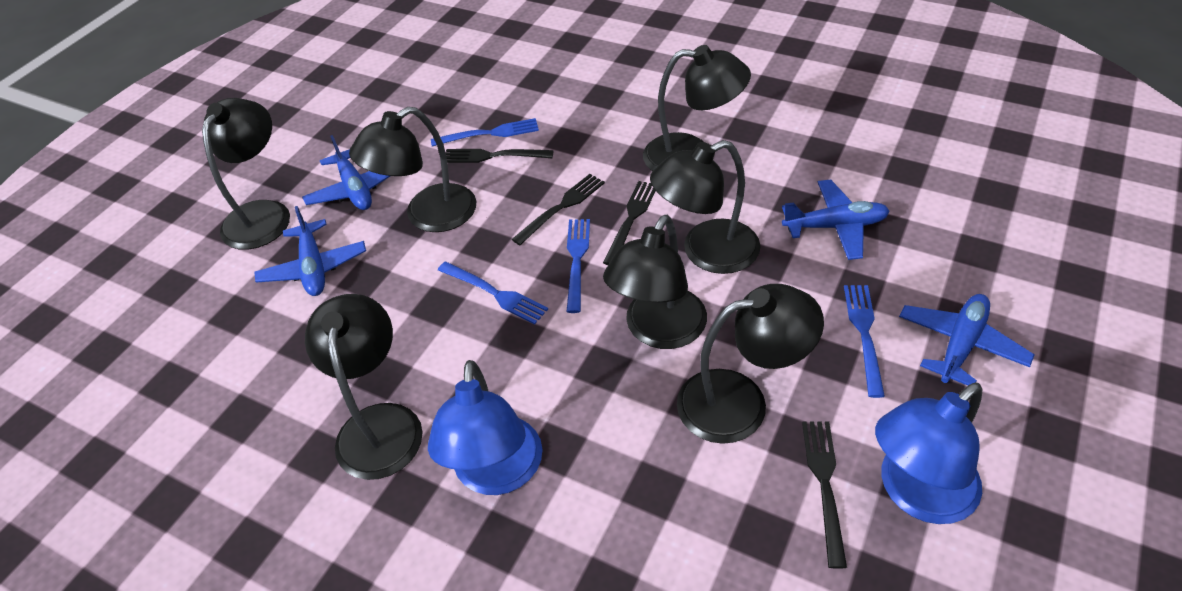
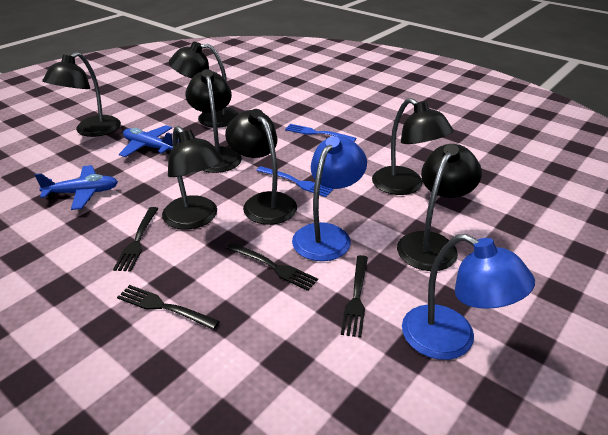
blue fork: 4 -> 2
blue plane: 4 -> 2

